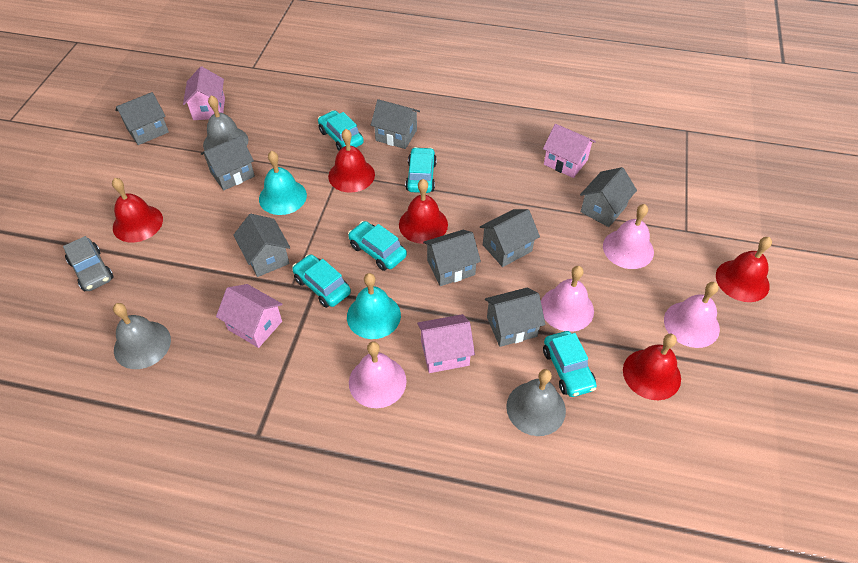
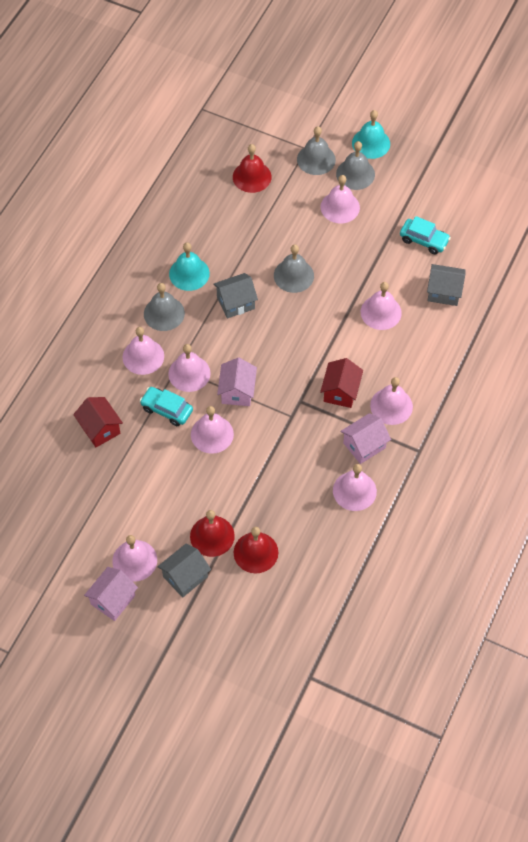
grey bell: 3 -> 4
grey car: 1 -> 0
grey house: 8 -> 3
pink bell: 4 -> 8
pink house: 4 -> 3
red bell: 5 -> 3
red house: 0 -> 2
turquoise car: 5 -> 2

